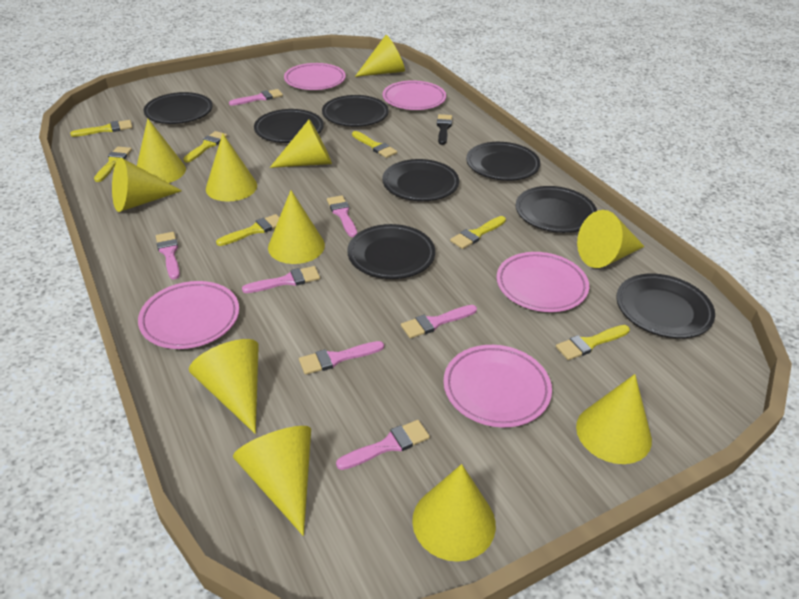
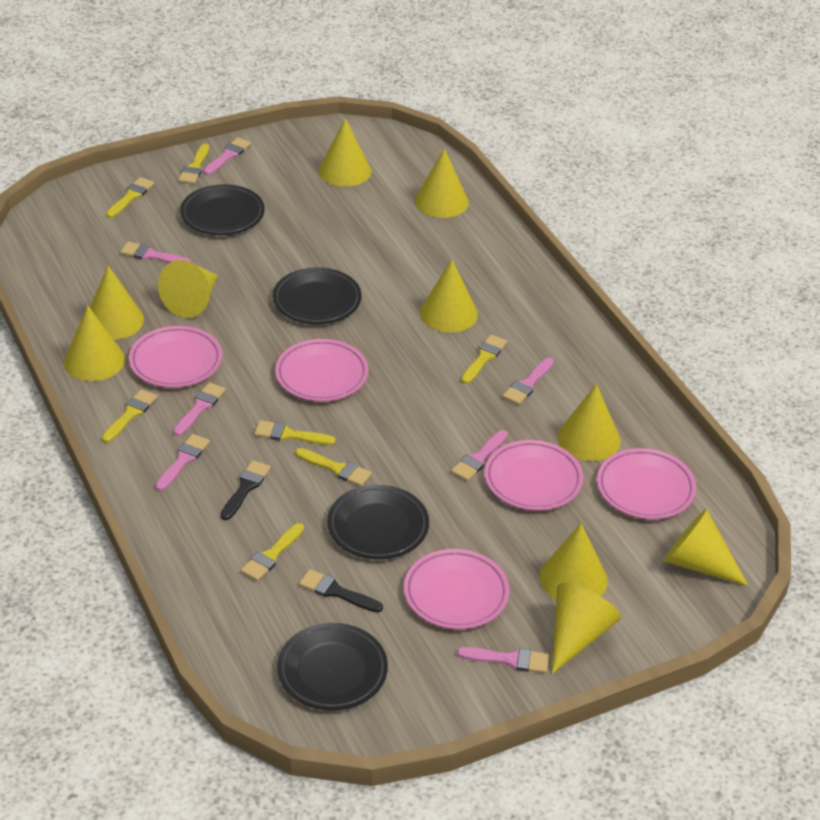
black brush: 1 -> 2
black plate: 8 -> 4
yellow cone: 11 -> 10

